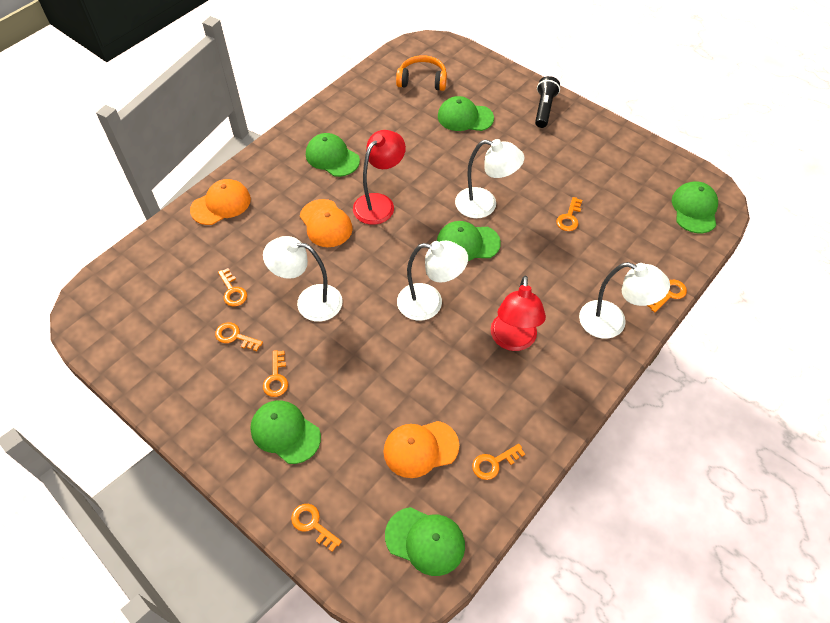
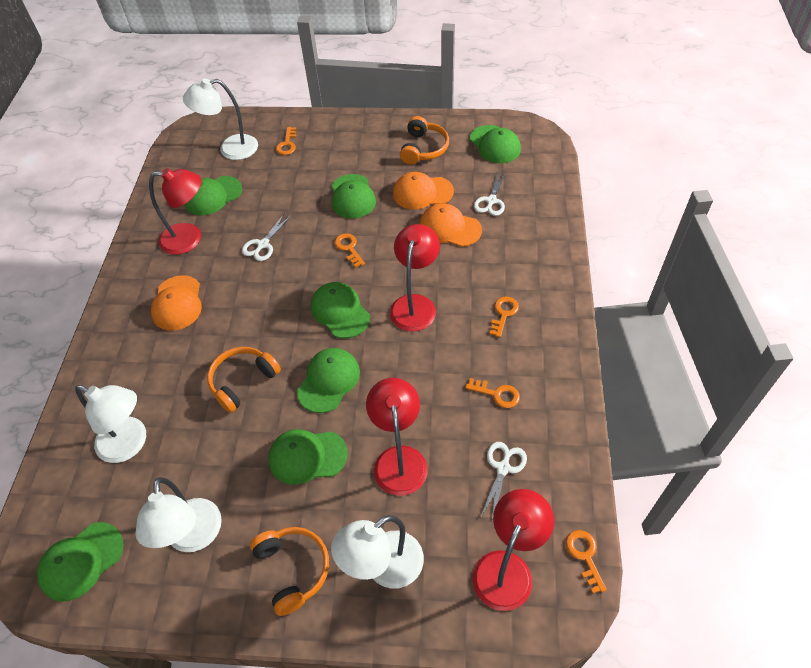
black flashlight: 1 -> 0
green cap: 6 -> 7
orange headphones: 1 -> 3
orange key: 7 -> 5
red lamp: 2 -> 4
white scissors: 0 -> 3

